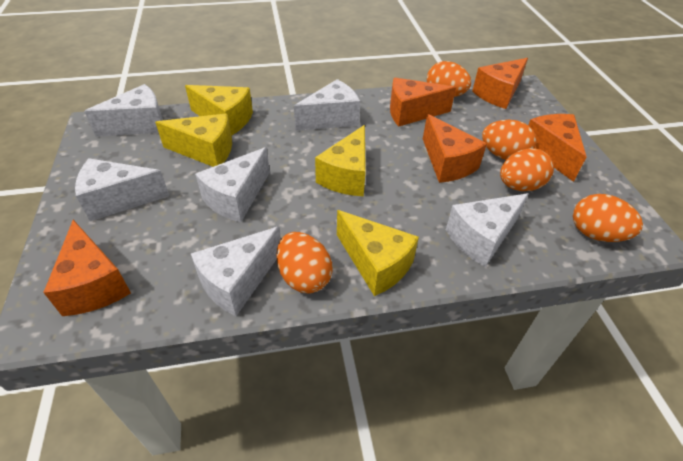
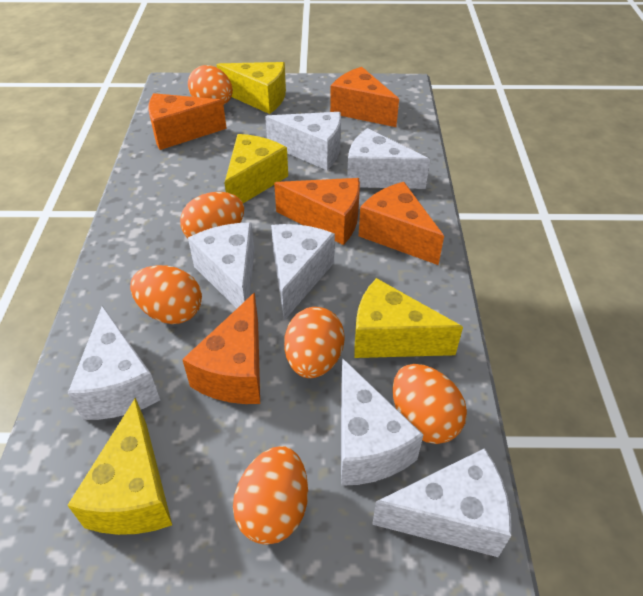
orange egg: 5 -> 6
white cheese: 6 -> 7

